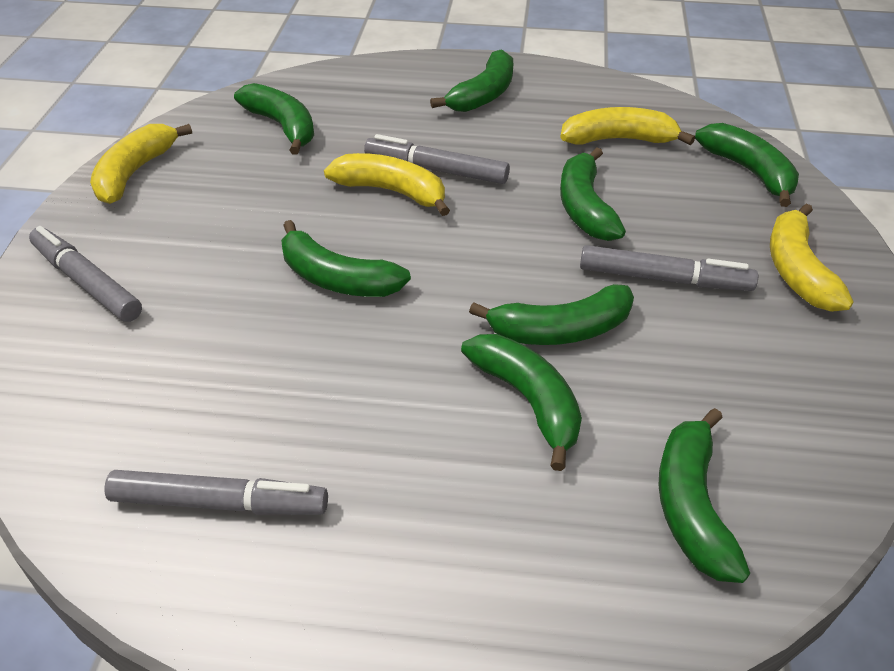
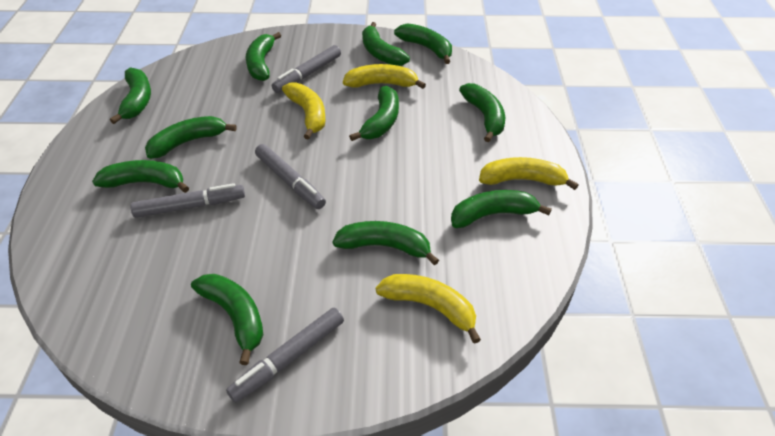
green banana: 8 -> 11

